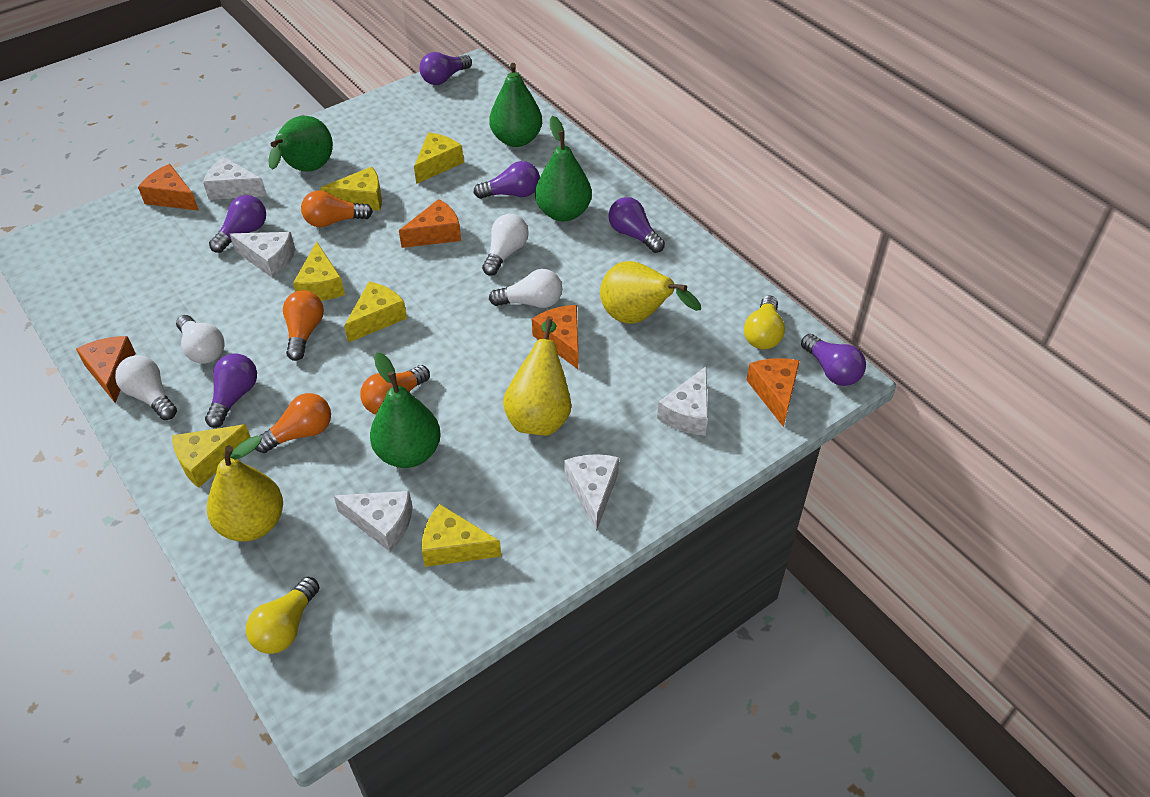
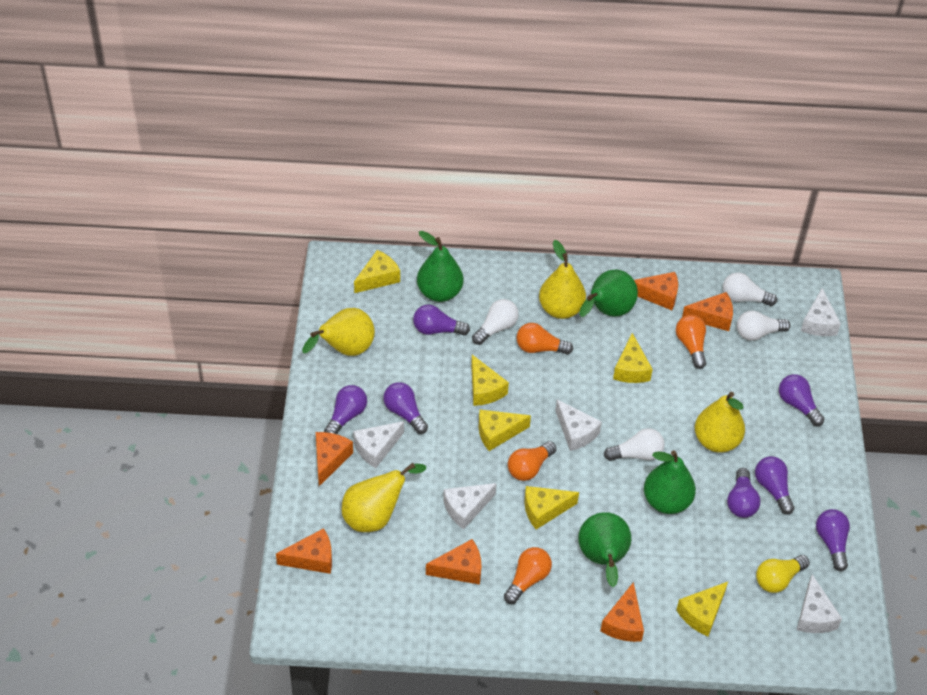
orange cheese: 5 -> 6
purple light bulb: 6 -> 7
yellow light bulb: 2 -> 1
yellow pear: 3 -> 4

